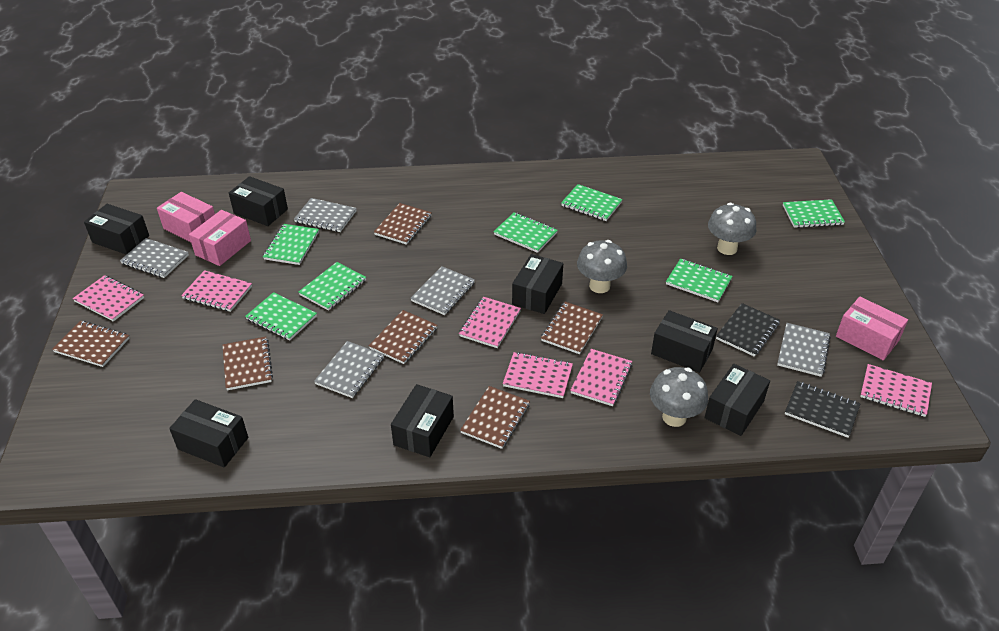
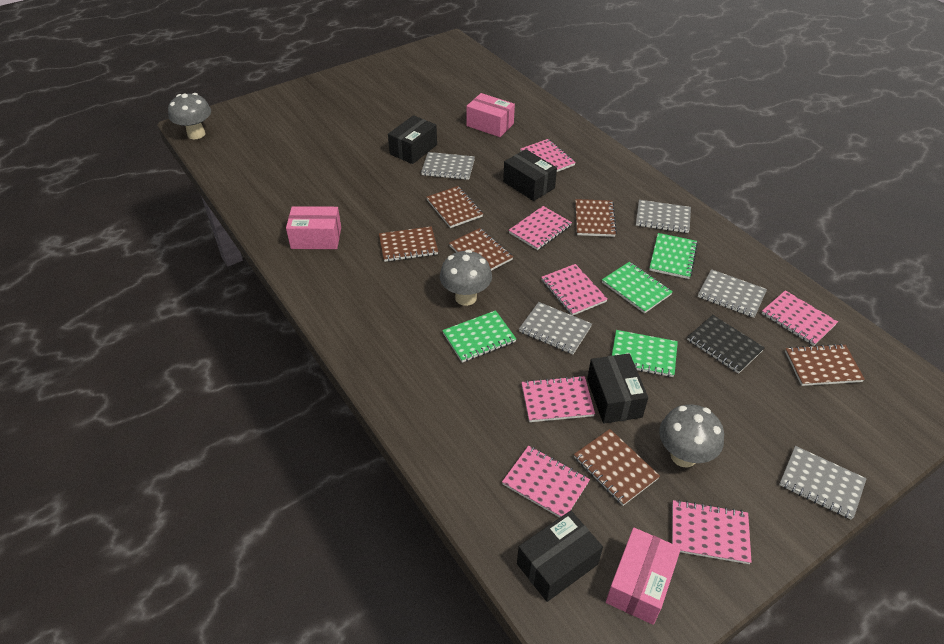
black box: 7 -> 4
black notebook: 2 -> 1
green notebook: 7 -> 4
pink notebook: 6 -> 7

